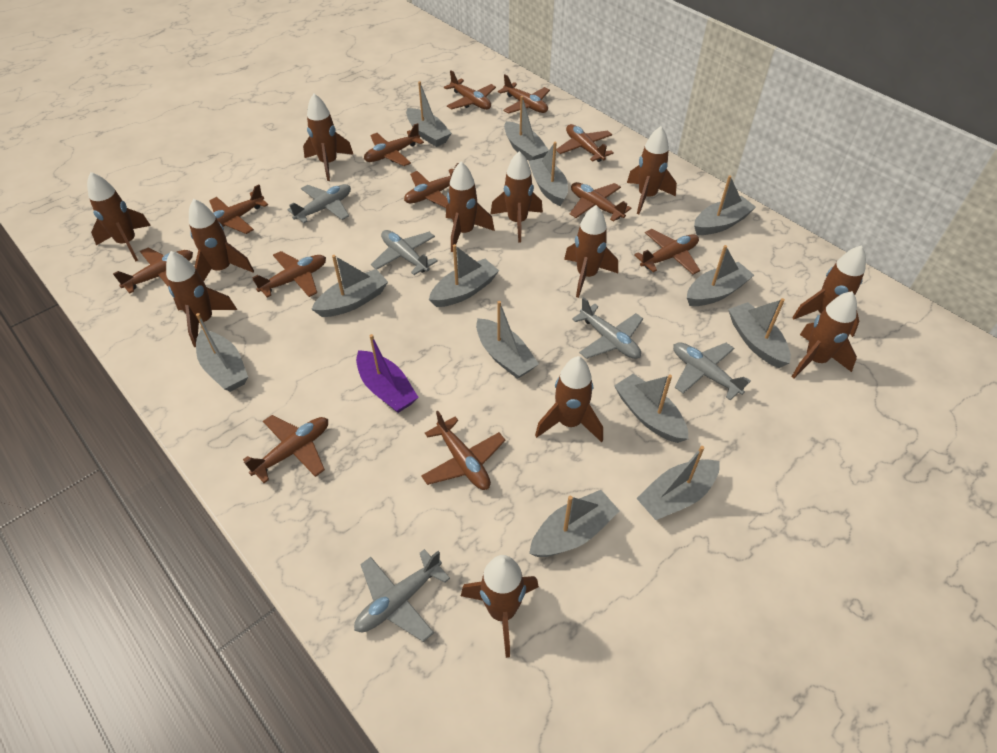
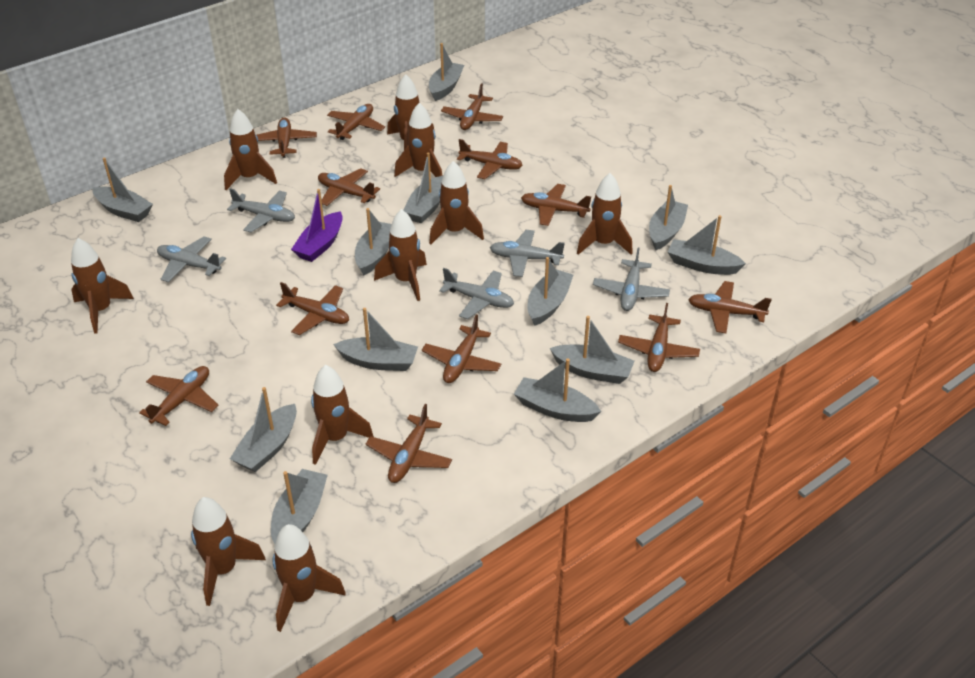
brown rocket: 12 -> 10
grey boat: 13 -> 12

